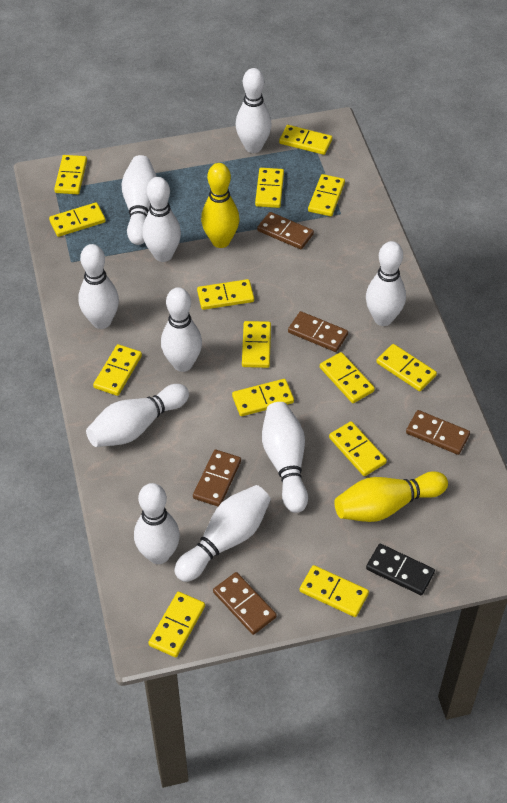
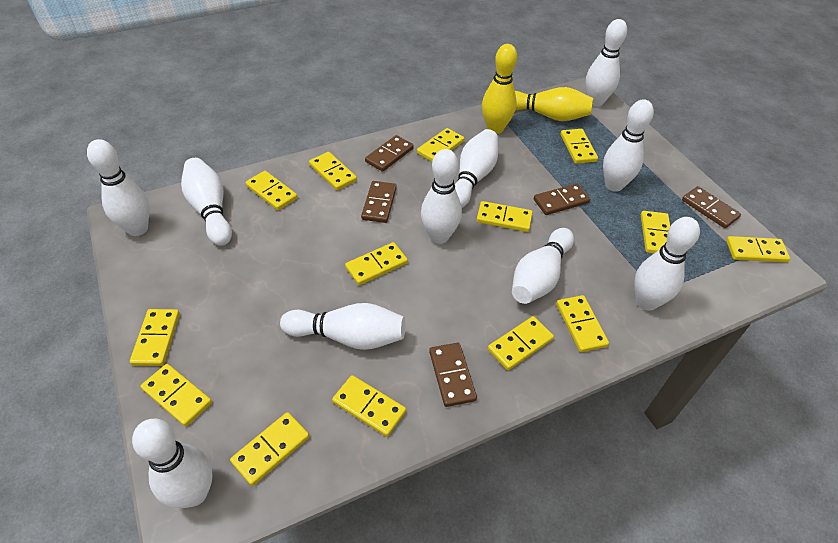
black domino: 1 -> 0

